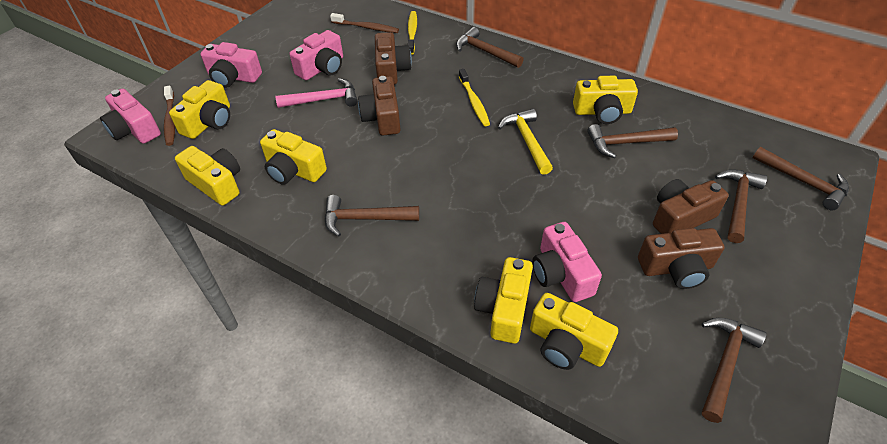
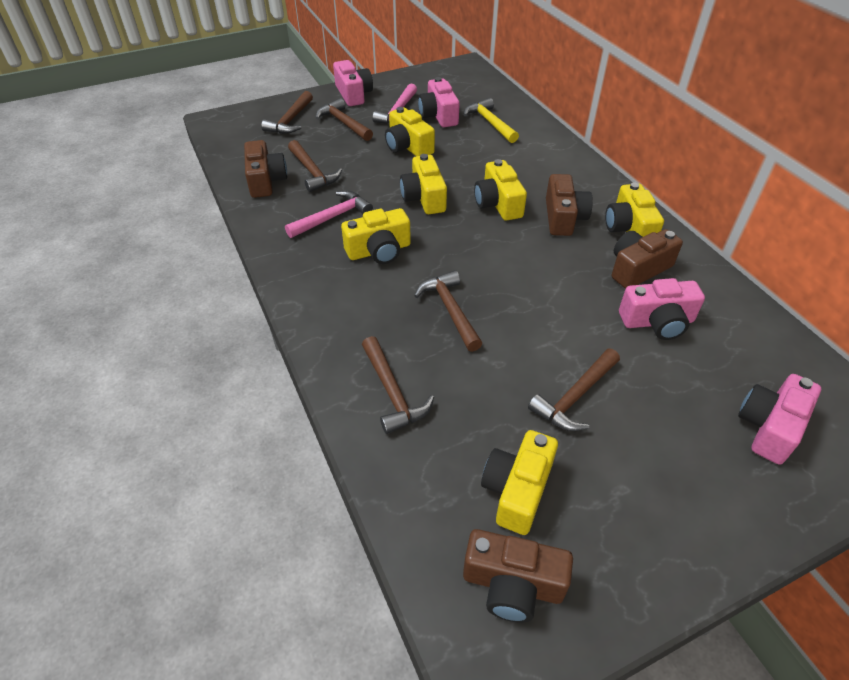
brown toothbrush: 2 -> 0
pink hammer: 1 -> 2
yellow toothbrush: 2 -> 0

